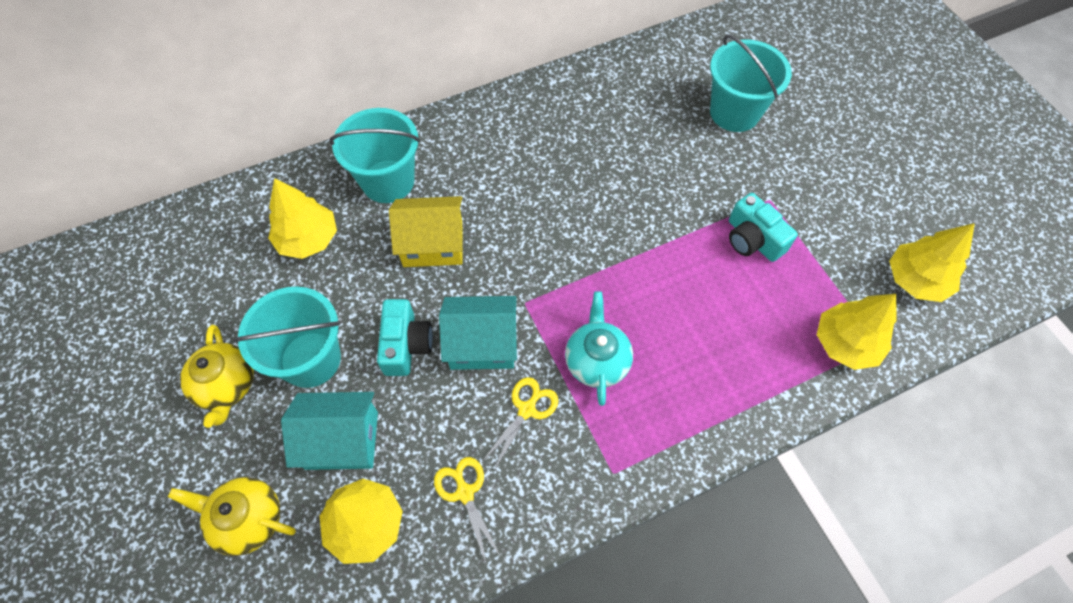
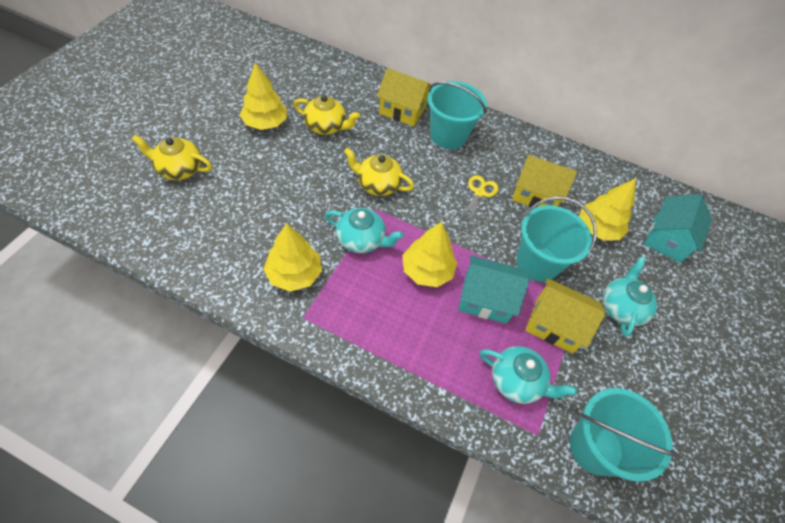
turquoise camera: 2 -> 0
turquoise teapot: 1 -> 3
yellow house: 1 -> 3
yellow scissors: 2 -> 1
yellow teapot: 2 -> 3

